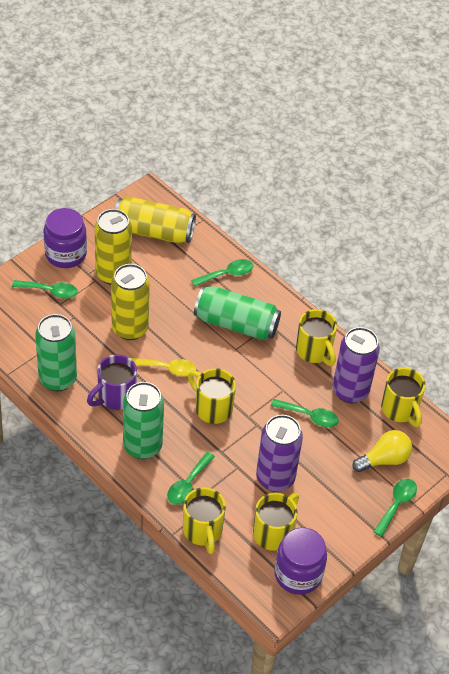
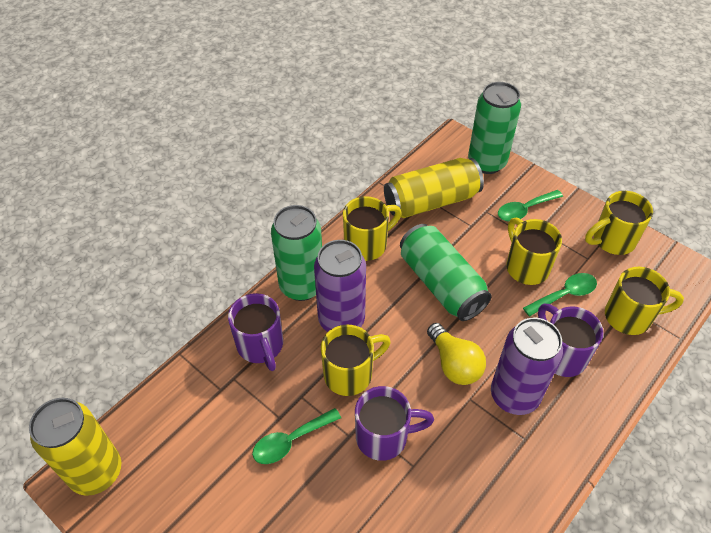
green spoon: 5 -> 3
purple jar: 2 -> 0
purple mug: 1 -> 3
yellow can: 3 -> 2
yellow spoon: 1 -> 0

